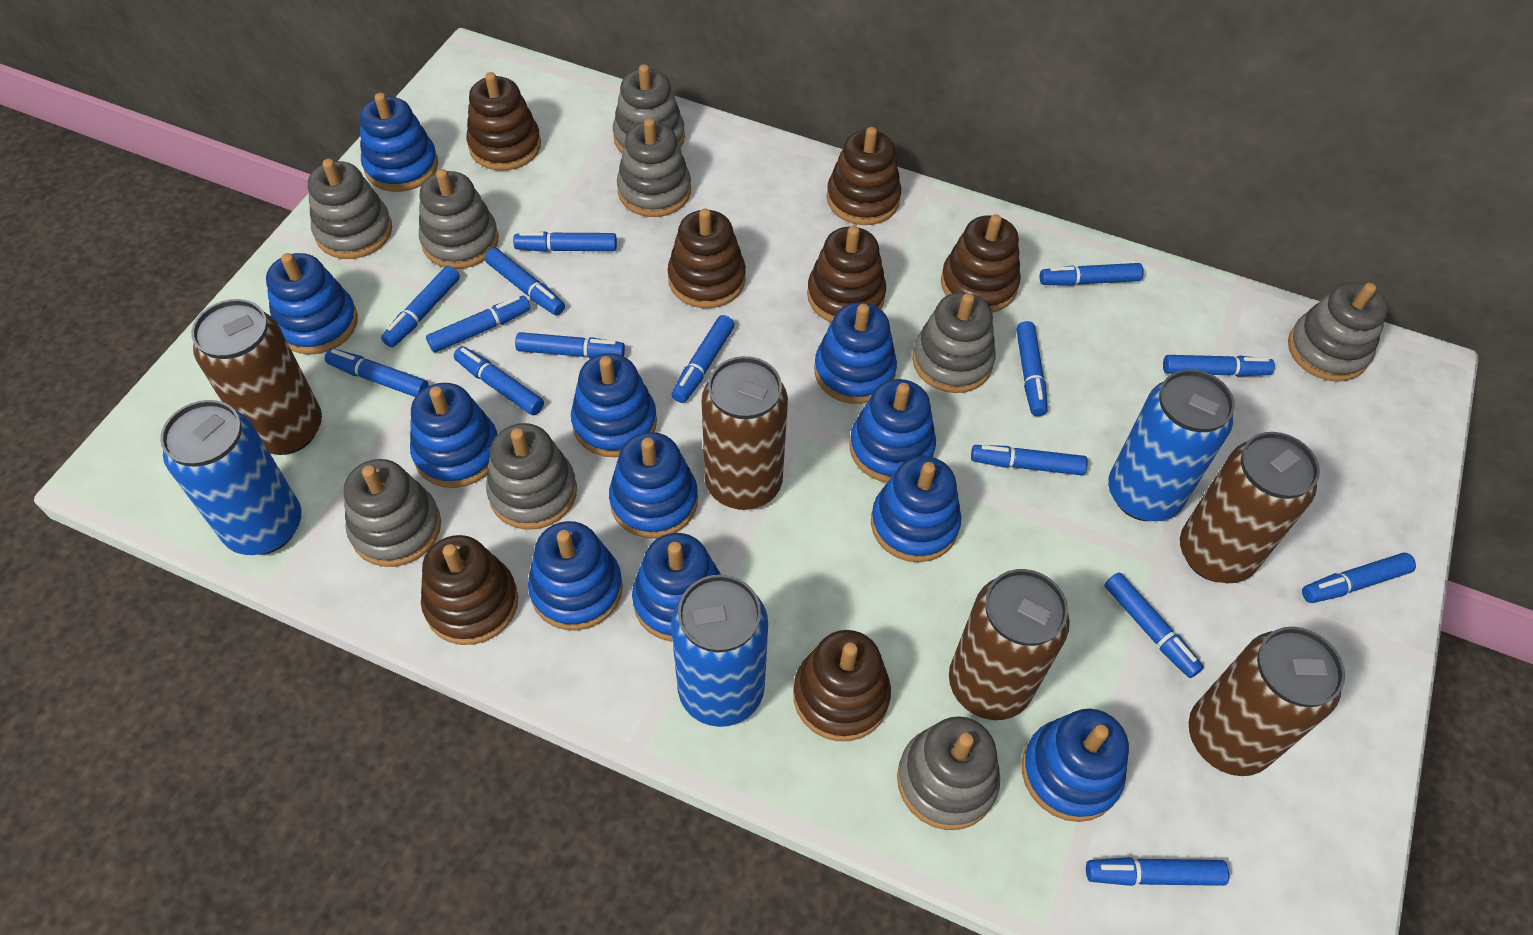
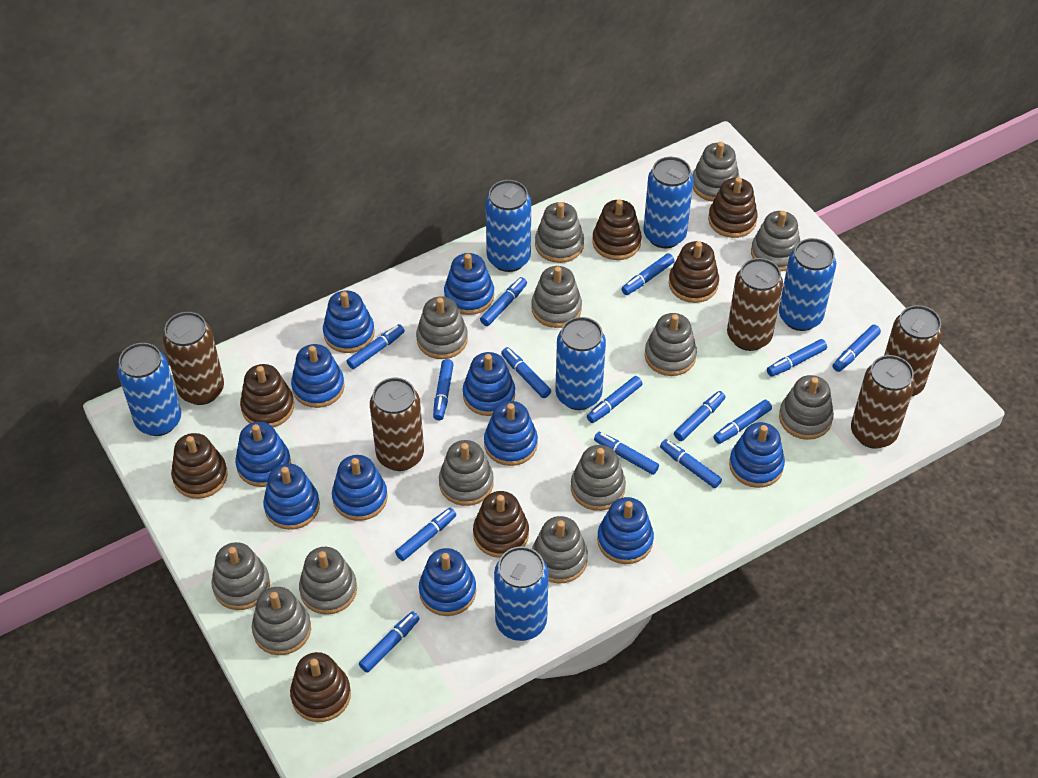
blue can: 3 -> 6
blue marker: 15 -> 14
grey stacking toy: 9 -> 13

